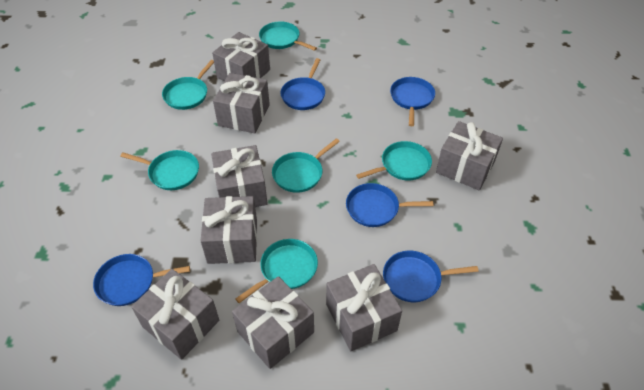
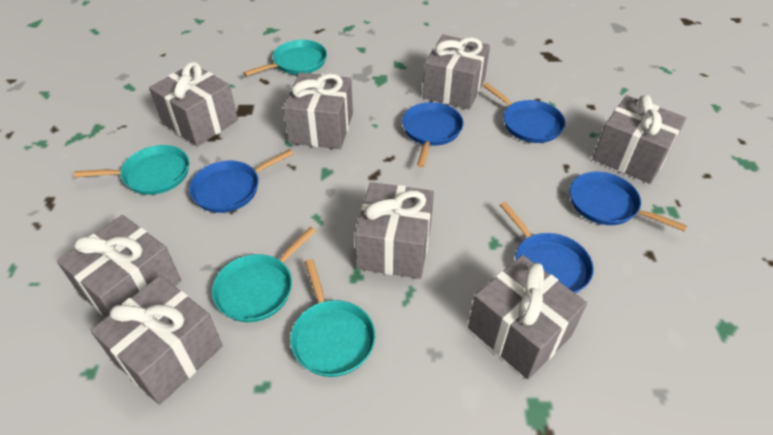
turquoise pan: 6 -> 4

